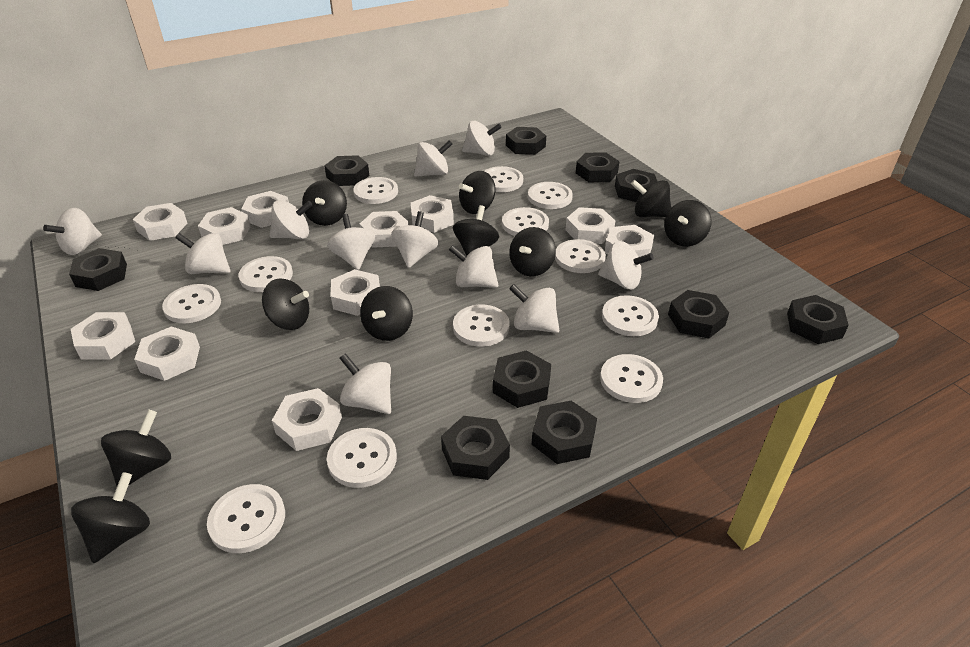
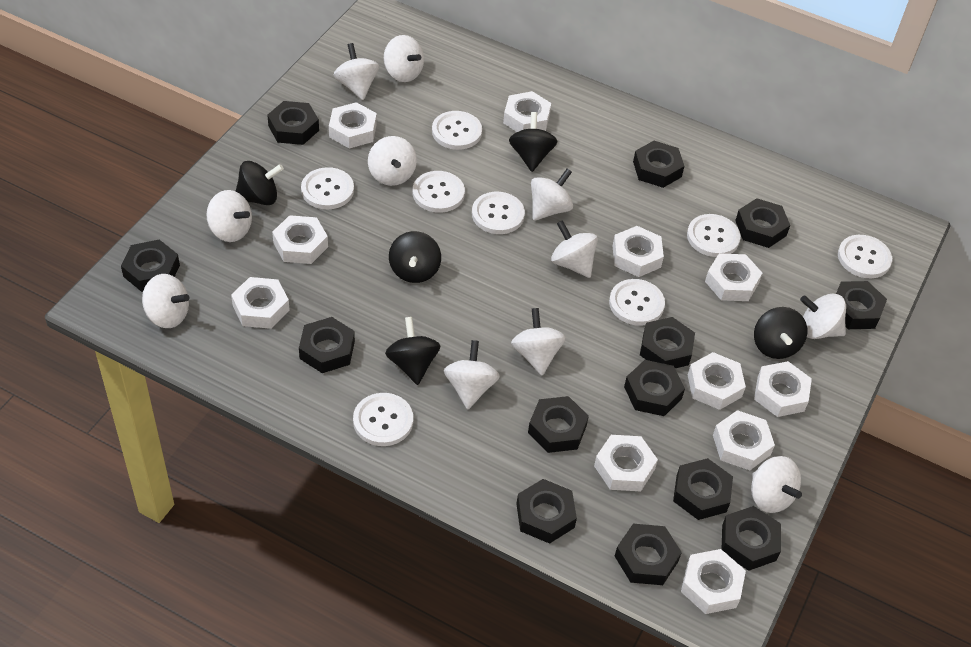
black nut: 10 -> 13
black spinning top: 10 -> 5
white button: 12 -> 8

